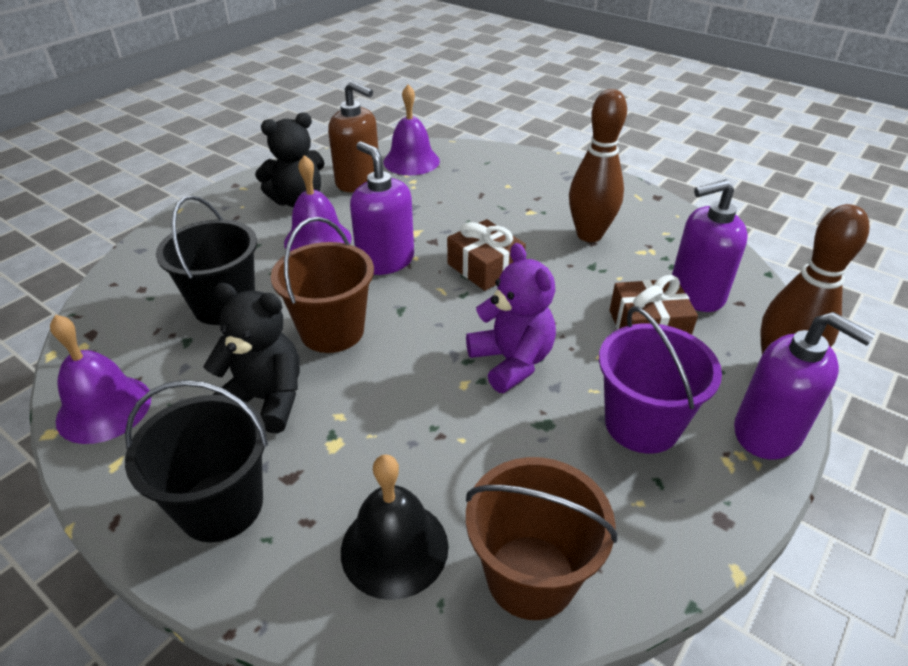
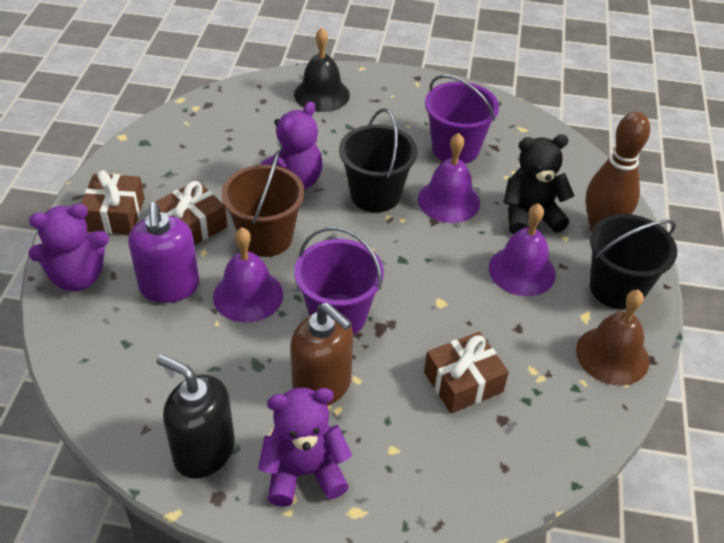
black soap dispenser: 0 -> 1
black teddy bear: 2 -> 1
brown bell: 0 -> 1
brown bowling pin: 2 -> 1
brown bucket: 2 -> 1
brown gift: 2 -> 3
purple bucket: 1 -> 2
purple soap dispenser: 3 -> 1
purple teddy bear: 1 -> 3

